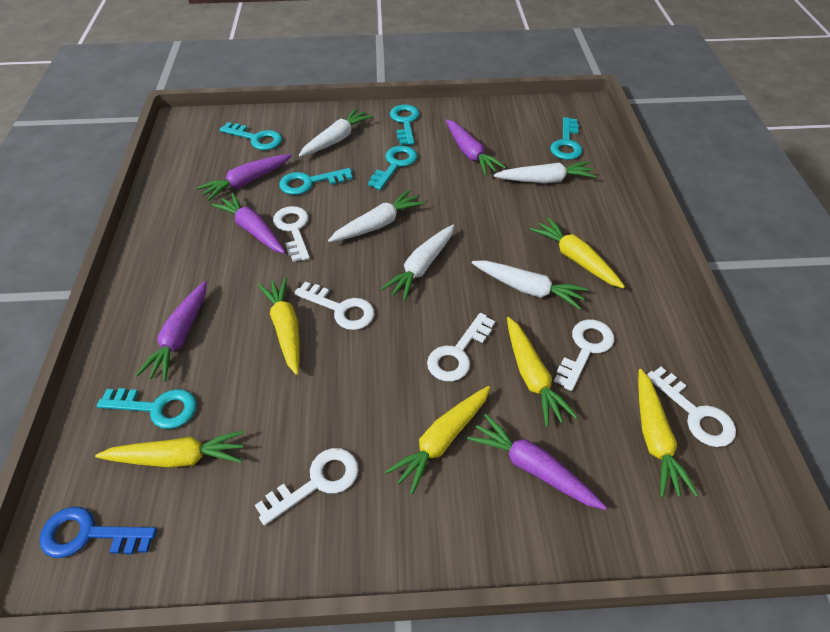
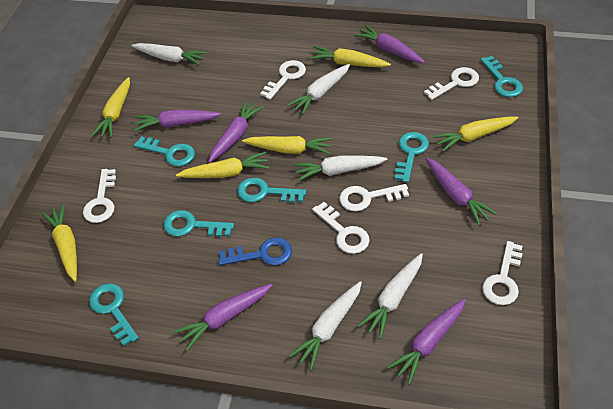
purple carrot: 5 -> 6

